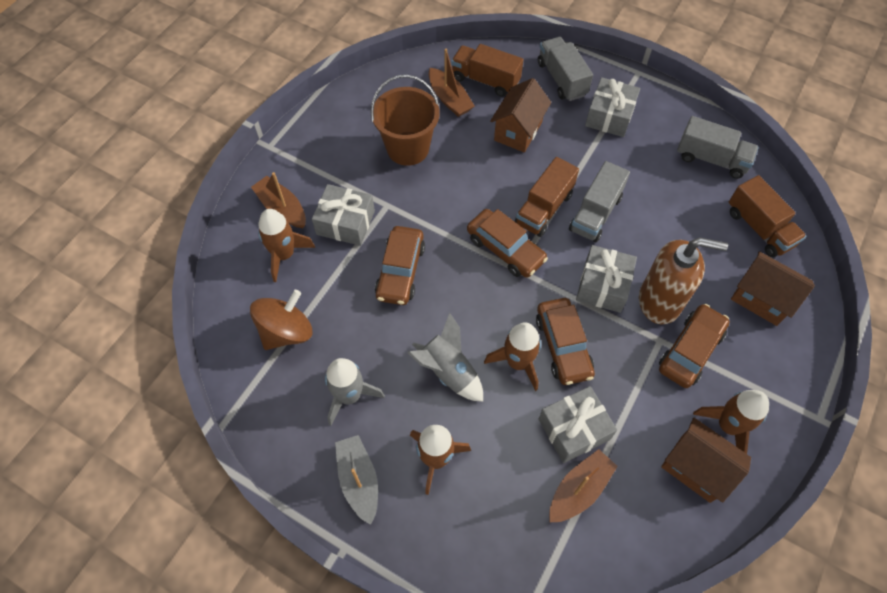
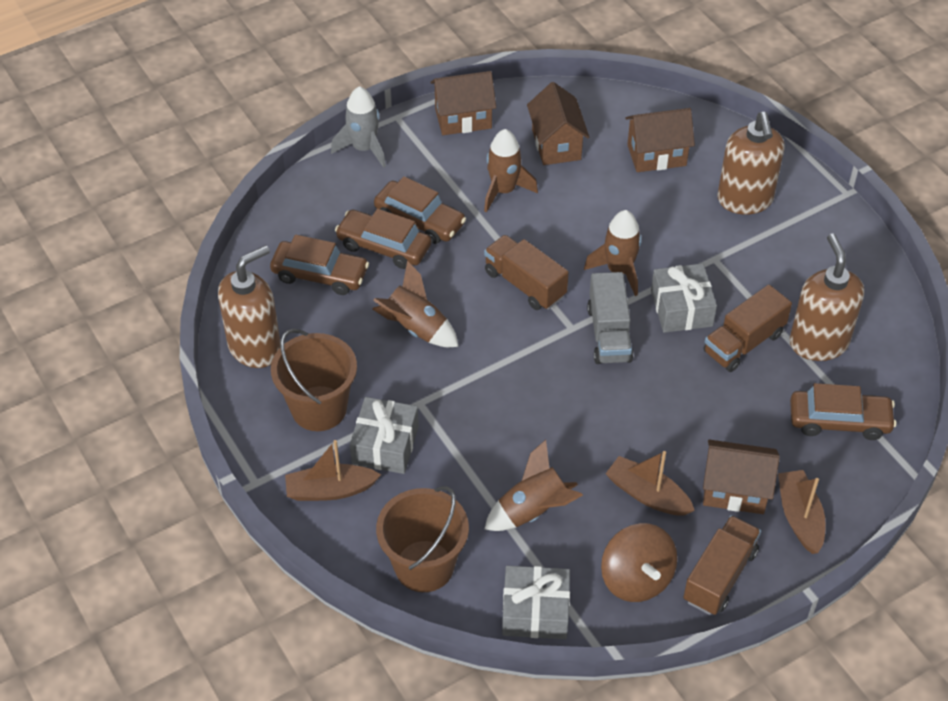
brown bucket: 1 -> 2
brown house: 3 -> 4
brown soap dispenser: 1 -> 3
grey boat: 1 -> 0
grey gift: 4 -> 3
grey rocket: 2 -> 1
grey truck: 3 -> 1

